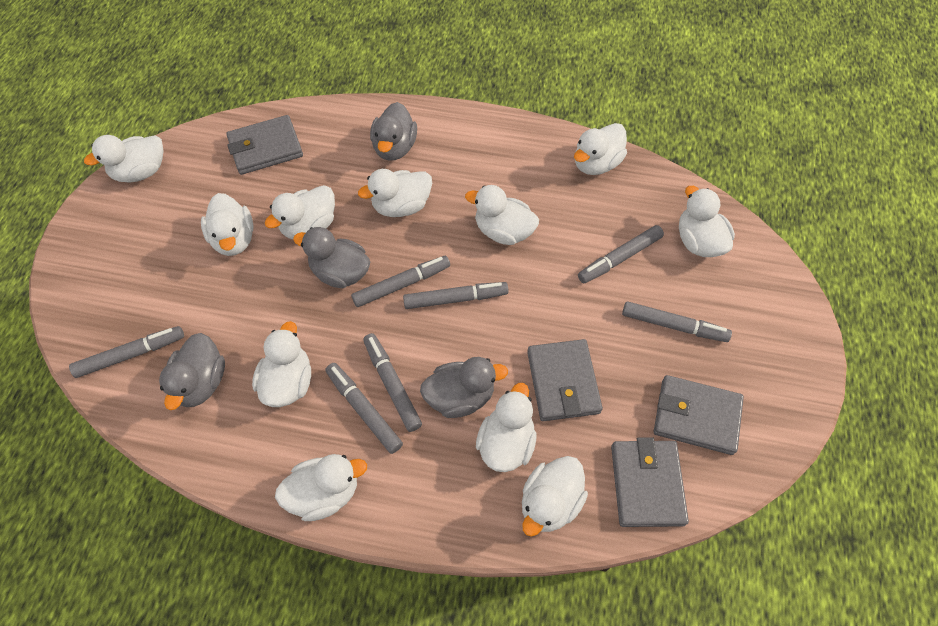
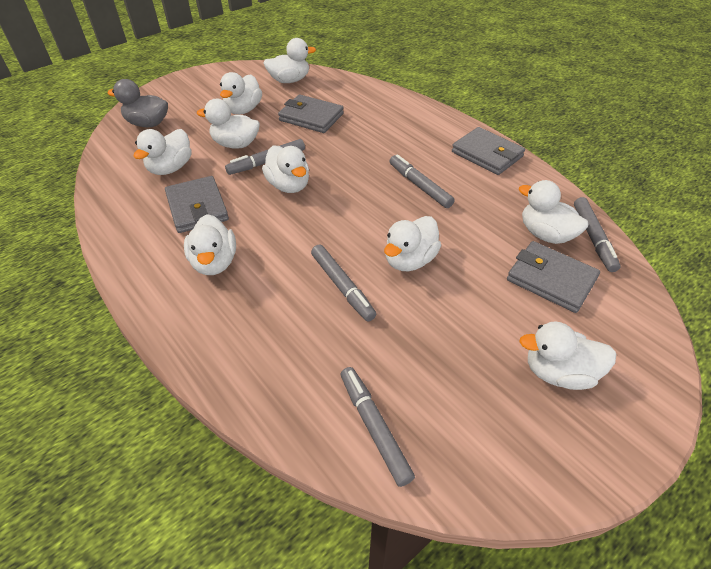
grey duck: 4 -> 1
grey marker: 7 -> 5
white duck: 11 -> 9

